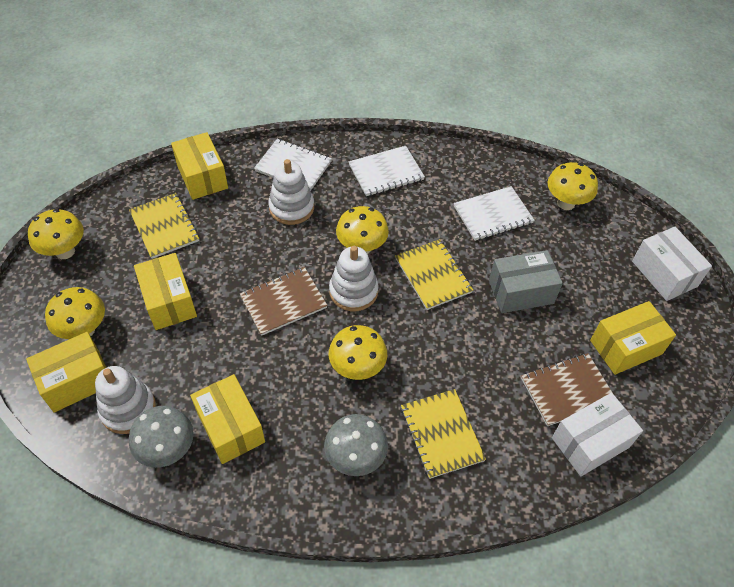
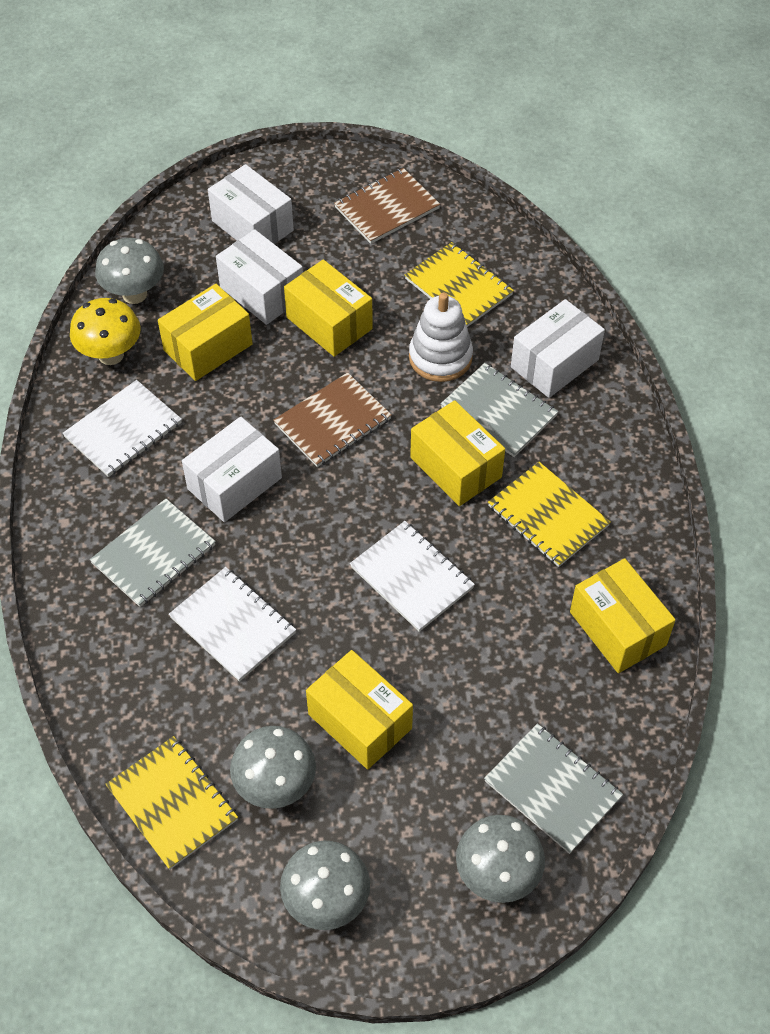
grey box: 1 -> 0
grey mushroom: 2 -> 4
grey notebook: 0 -> 3
white box: 2 -> 4
white stacking toy: 3 -> 1
yellow mushroom: 5 -> 1

